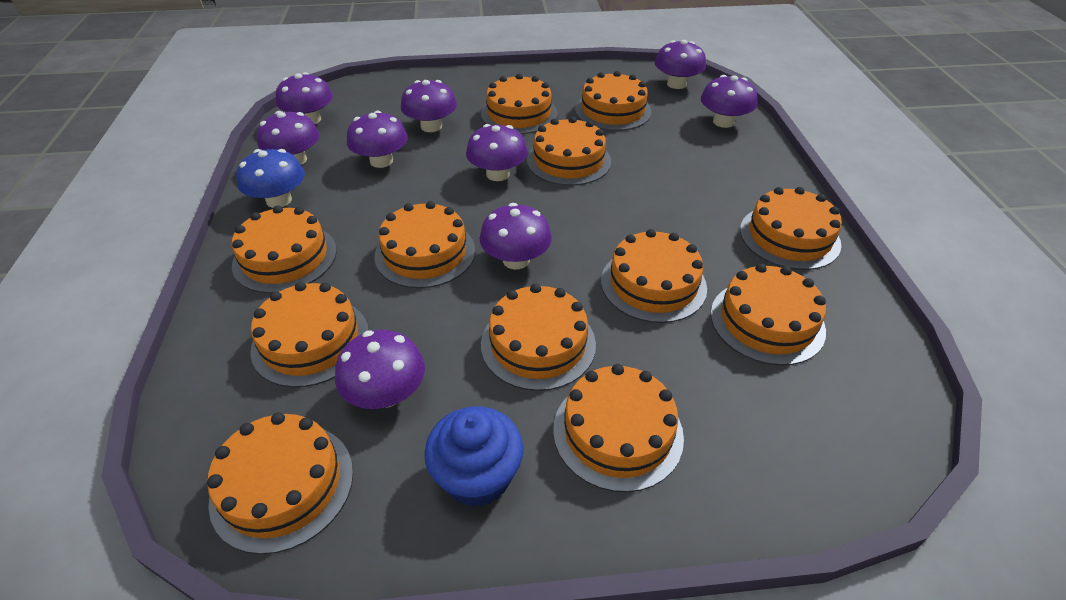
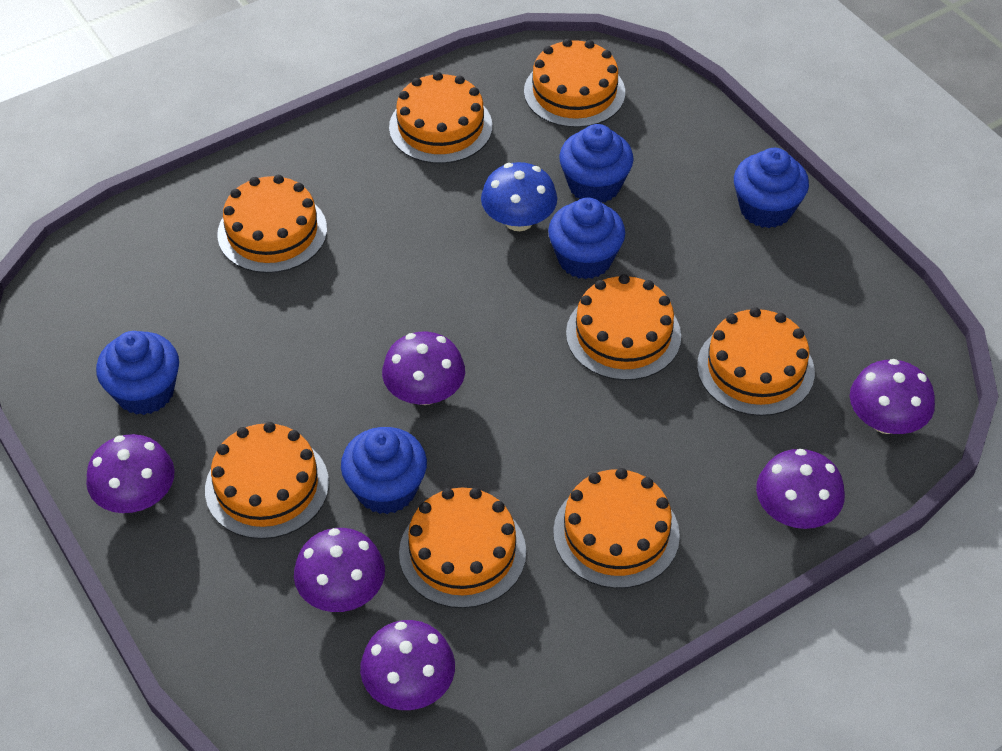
blue cupcake: 1 -> 5
orange cake: 12 -> 8
purple mushroom: 9 -> 6

